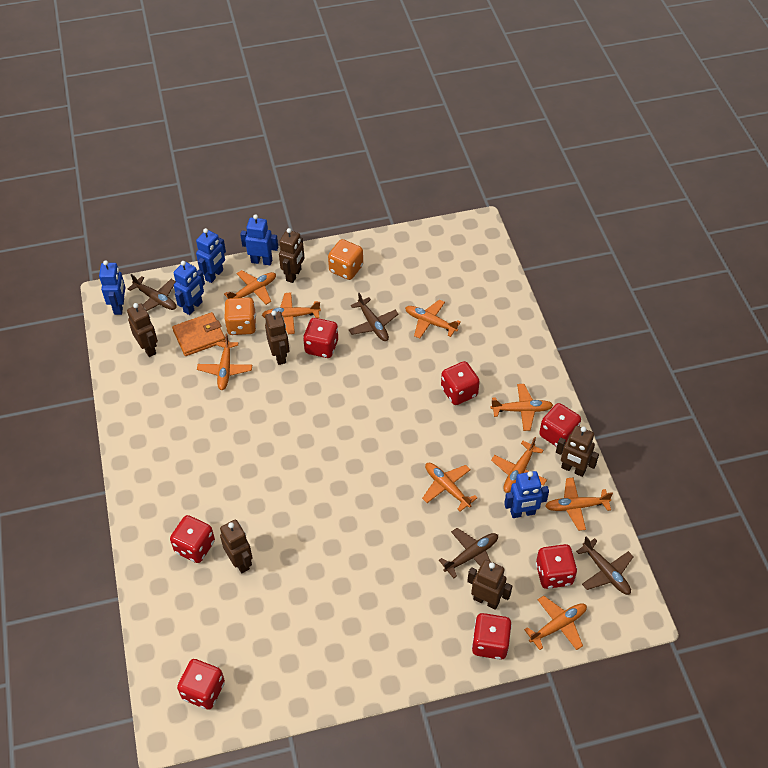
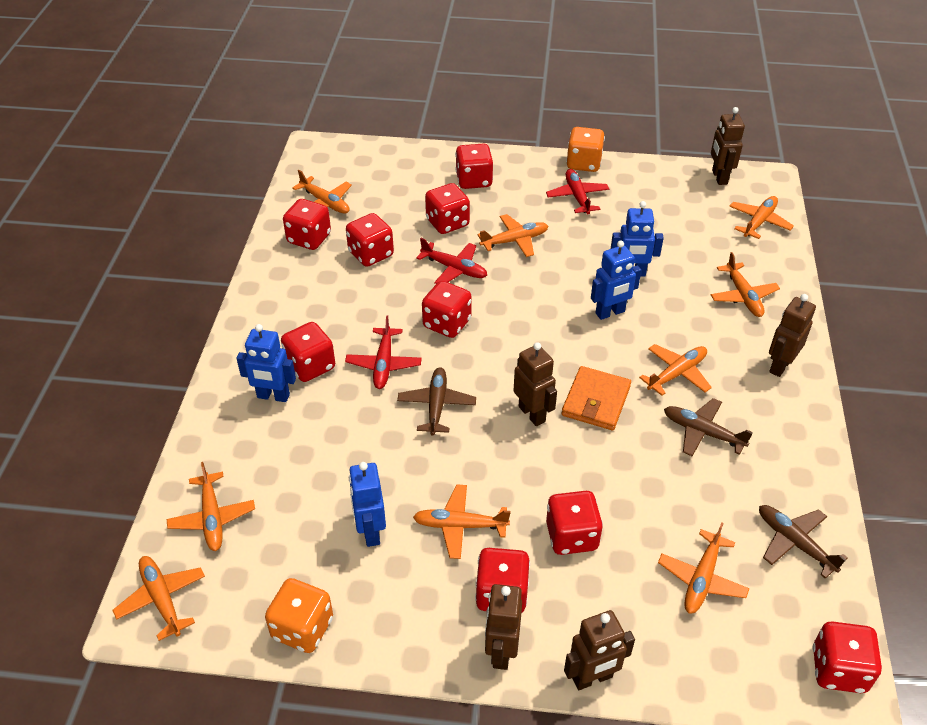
blue robot: 5 -> 4
brown plane: 4 -> 3
brown robot: 6 -> 5
red dice: 7 -> 9
red plane: 0 -> 3

